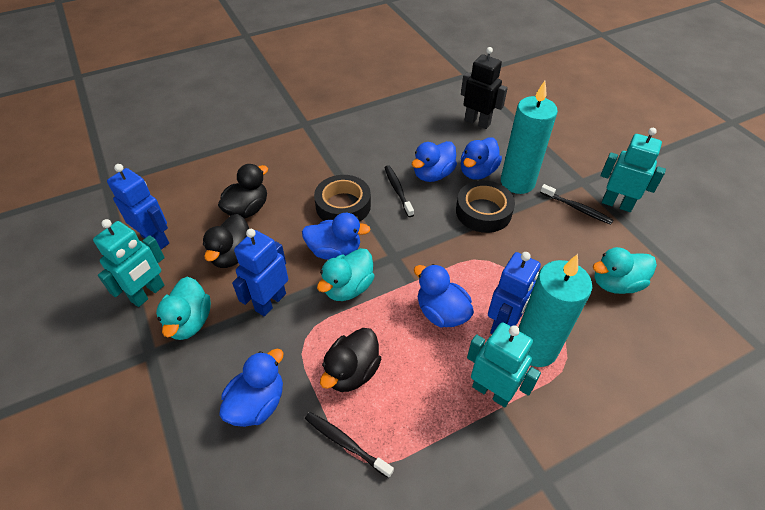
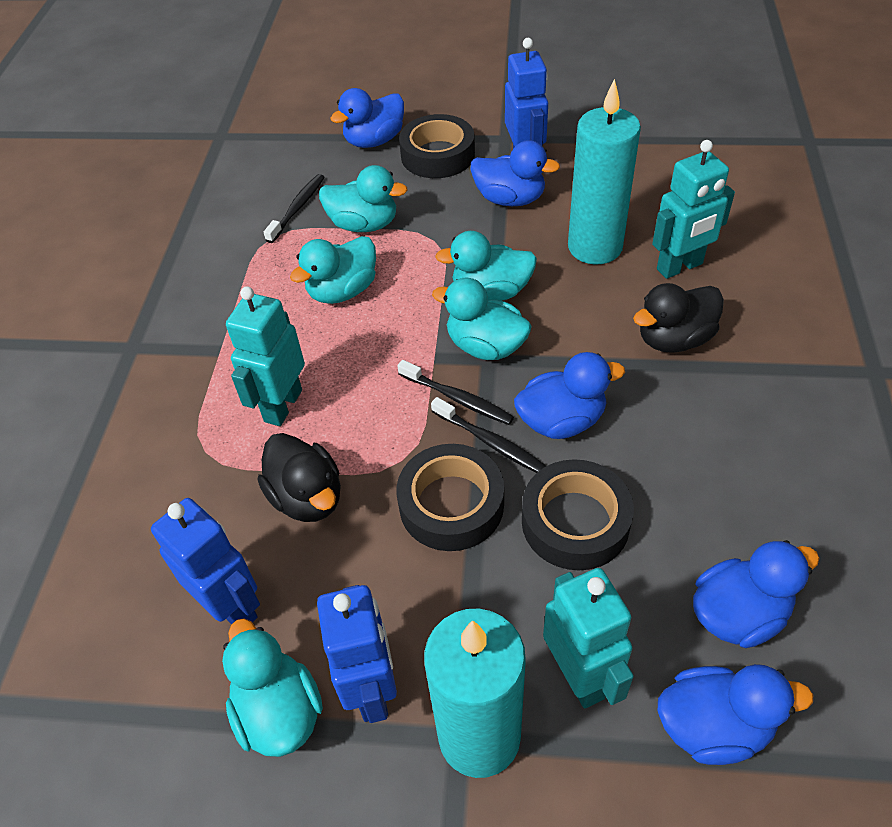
black duck: 3 -> 2
black robot: 1 -> 0
black tape: 2 -> 3
turquoise duck: 3 -> 5

